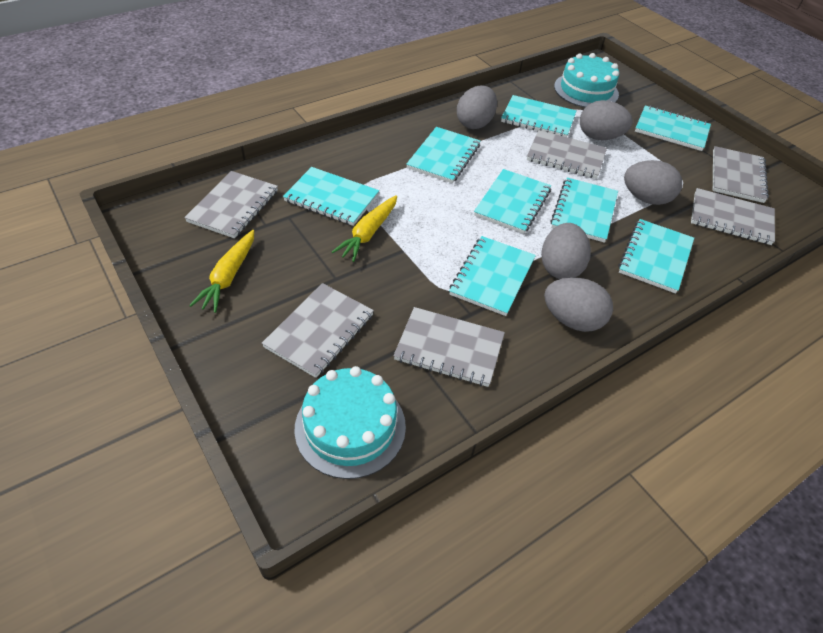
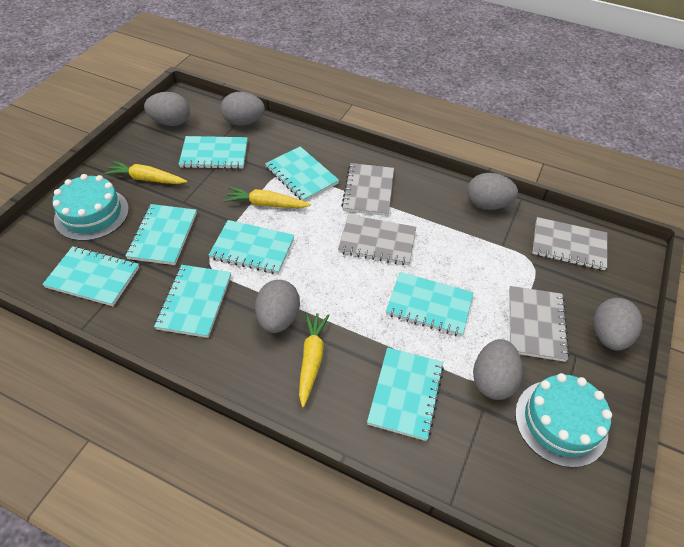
grey egg: 5 -> 6
grey notebook: 6 -> 4
yellow carrot: 2 -> 3

